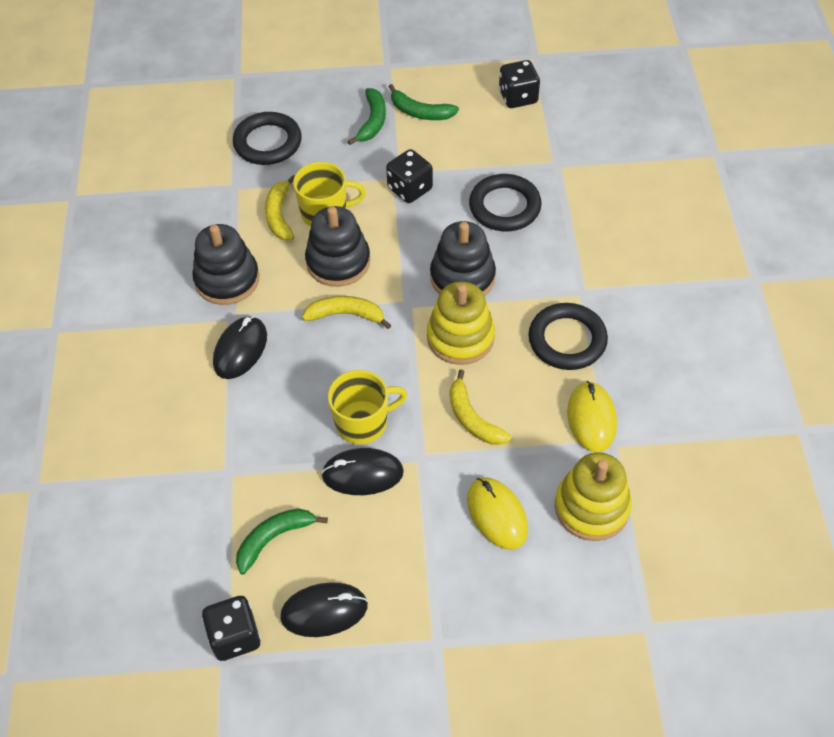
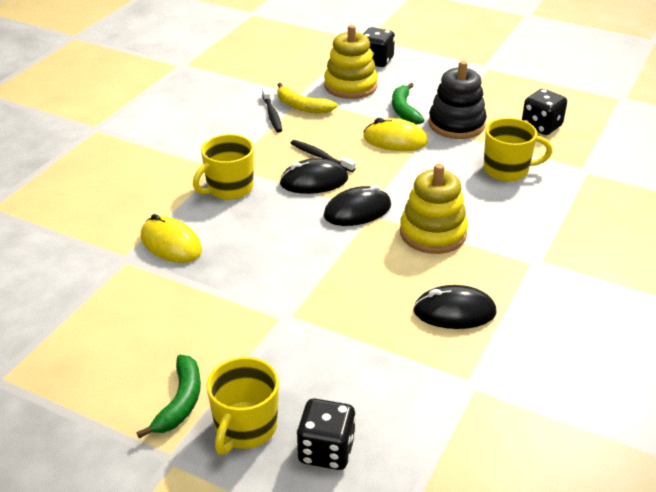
black ring: 3 -> 0
black stacking toy: 3 -> 1
black toothbrush: 0 -> 2
green banana: 3 -> 2
yellow banana: 3 -> 1
yellow mug: 2 -> 3

